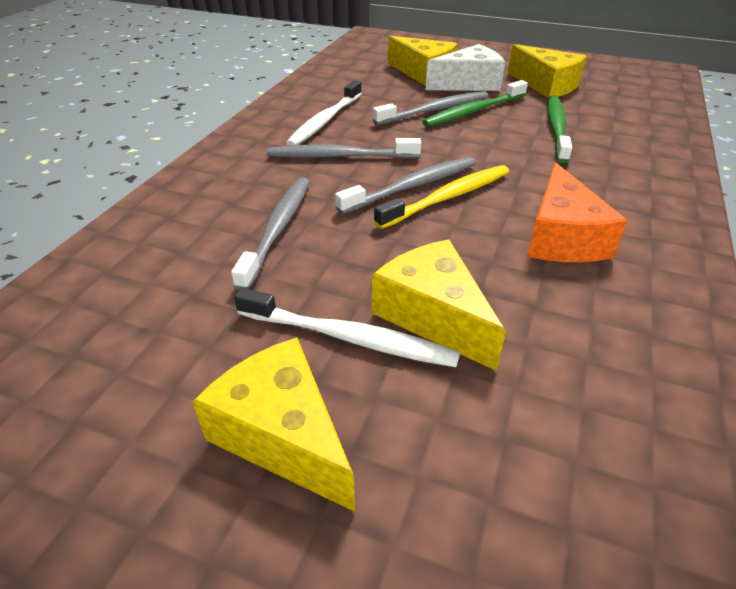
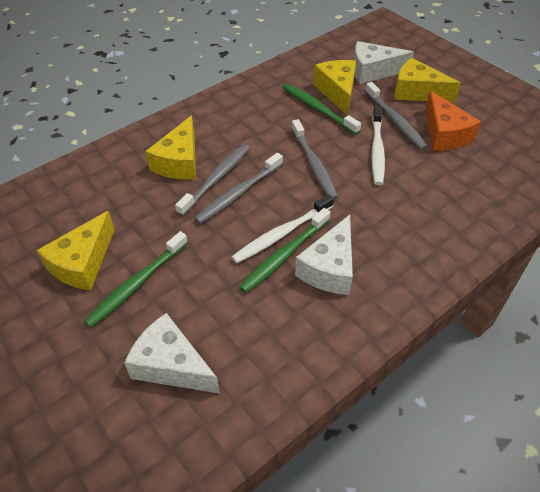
green toothbrush: 2 -> 3
white cheese: 1 -> 3
yellow toothbrush: 1 -> 0

